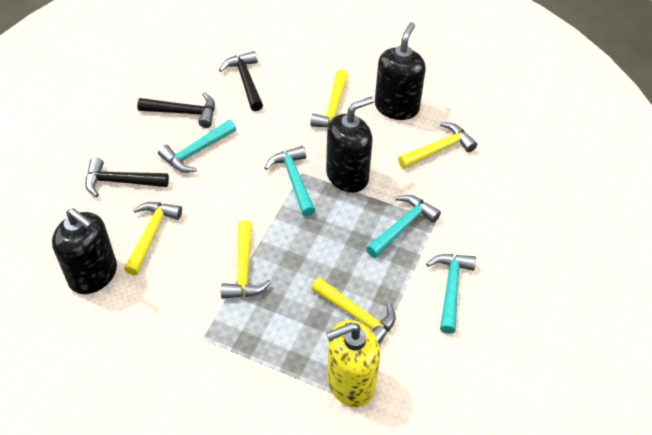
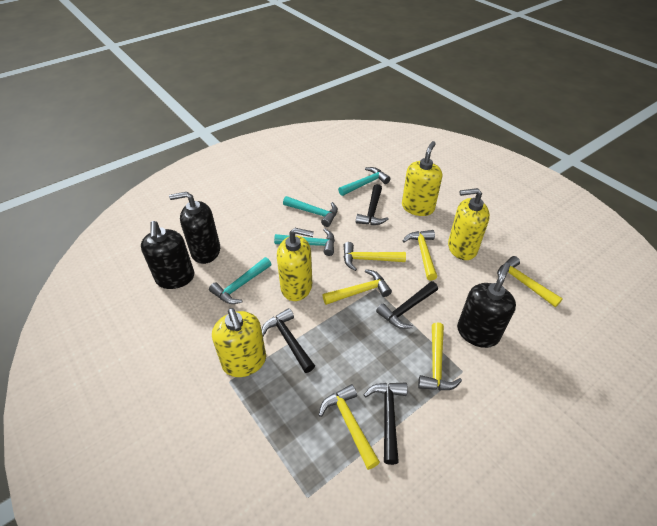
black hammer: 3 -> 4
yellow hammer: 5 -> 6
yellow soap dispenser: 1 -> 4

